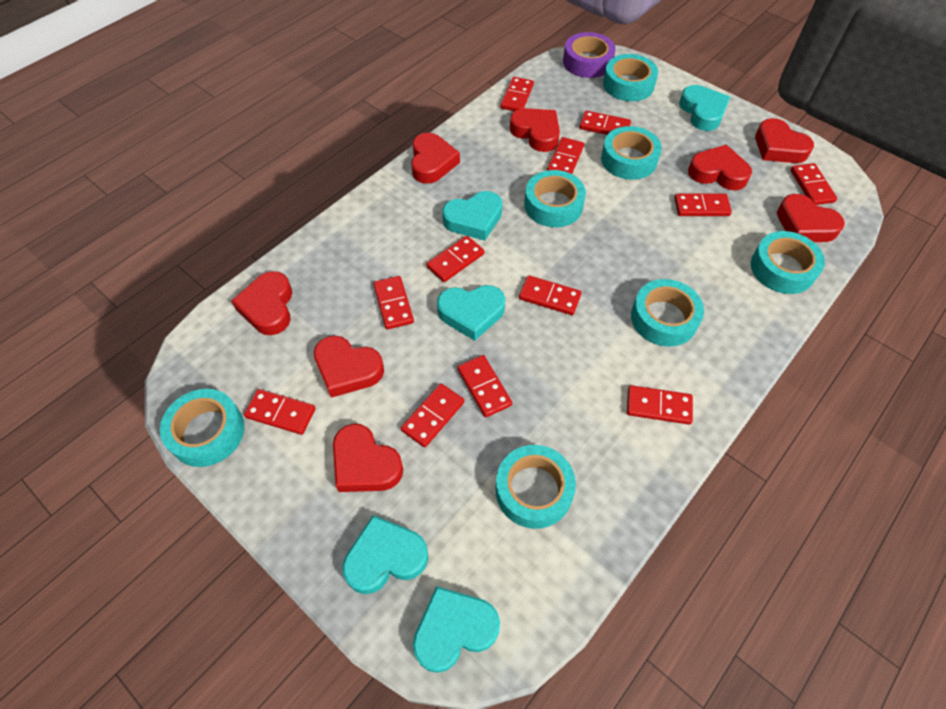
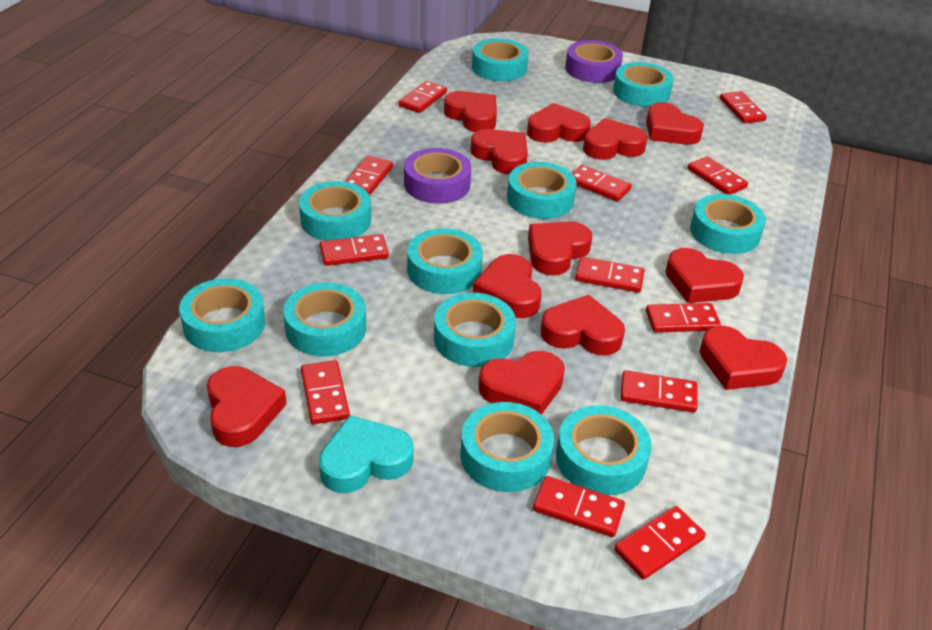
purple tape: 1 -> 2
red heart: 8 -> 12
turquoise heart: 5 -> 1
turquoise tape: 7 -> 11

